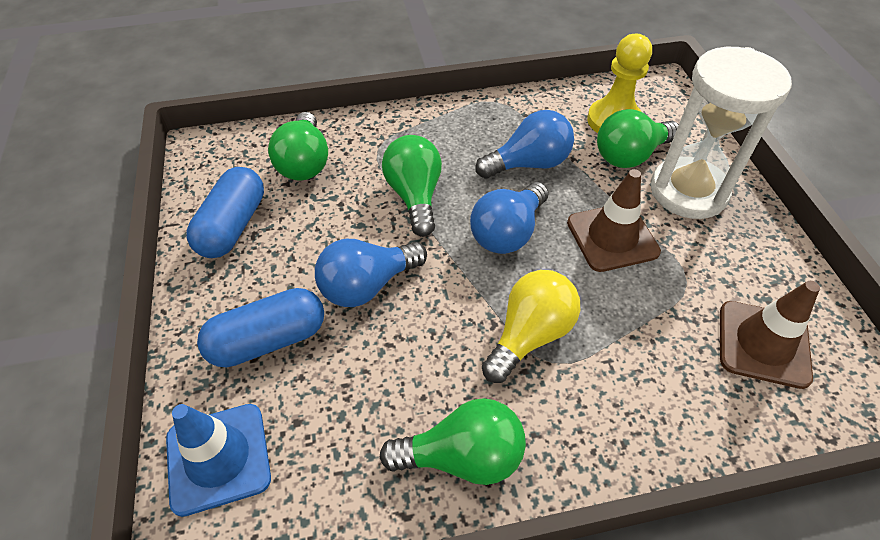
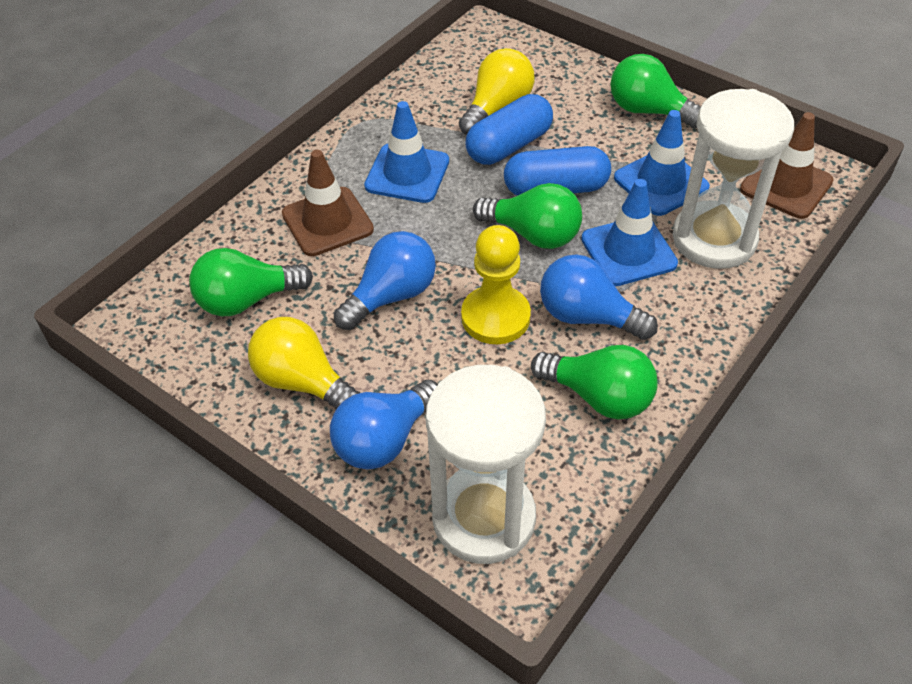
blue traffic cone: 1 -> 3
white hourglass: 1 -> 2
yellow light bulb: 1 -> 2

